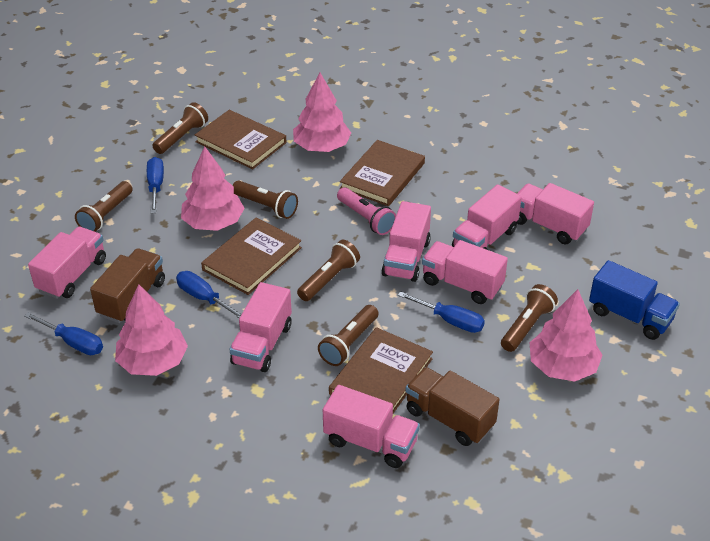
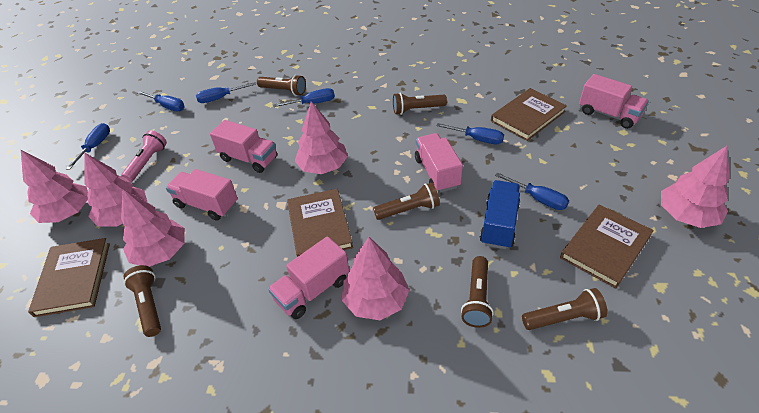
blue screwdriver: 4 -> 6
brown truck: 2 -> 0
pink tree: 4 -> 6
pink truck: 7 -> 5

